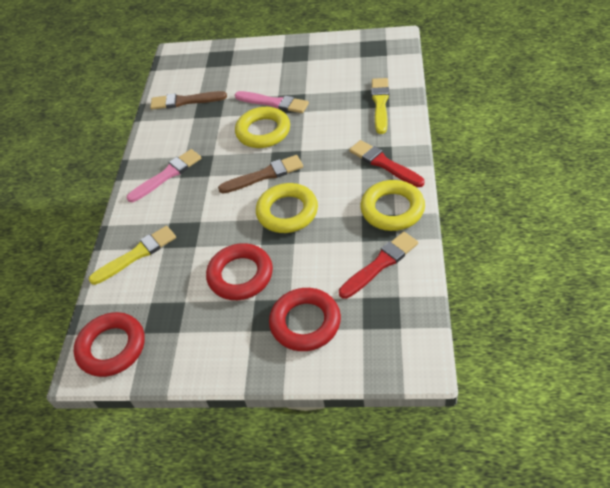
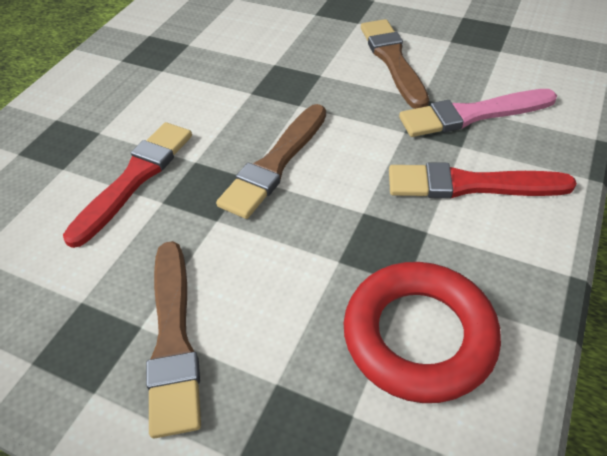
brown brush: 2 -> 3
pink brush: 2 -> 1
red ring: 3 -> 1
yellow brush: 2 -> 0
yellow ring: 3 -> 0

